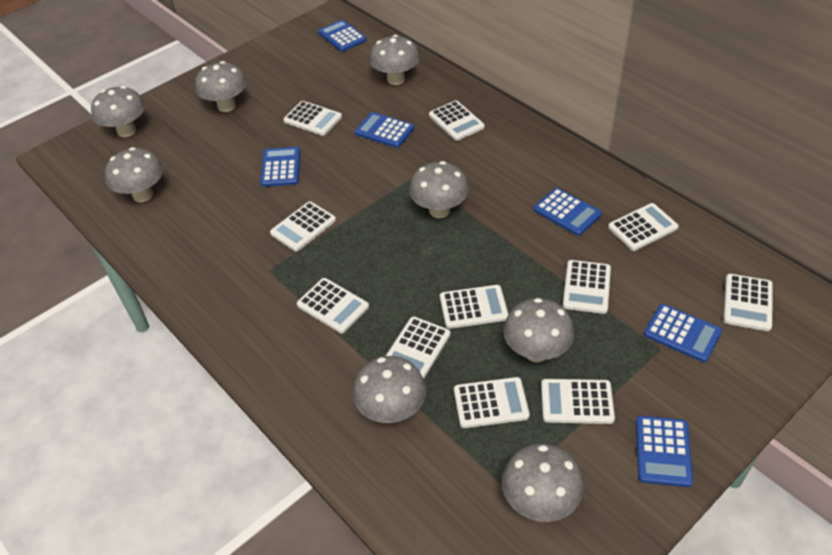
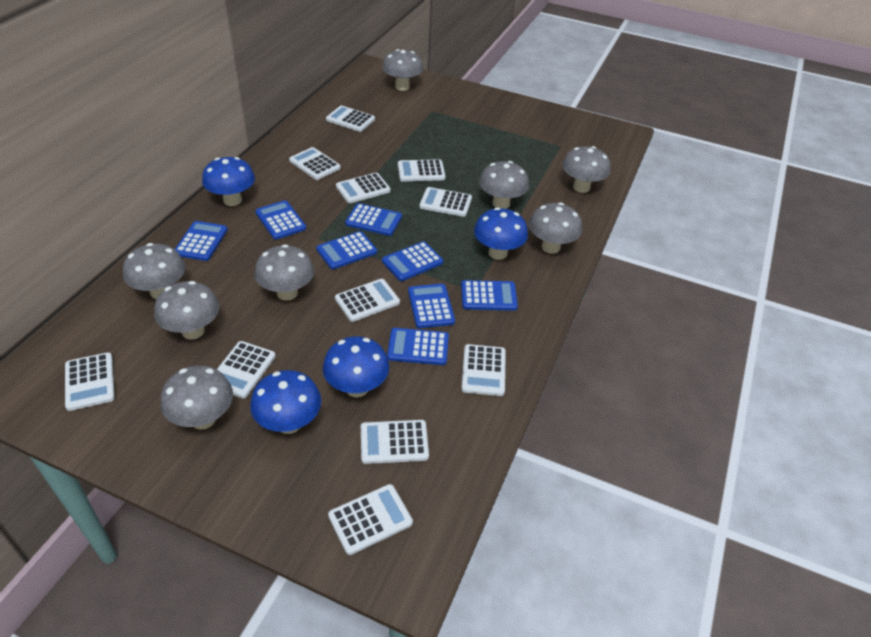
blue calculator: 6 -> 8
blue mushroom: 0 -> 4

